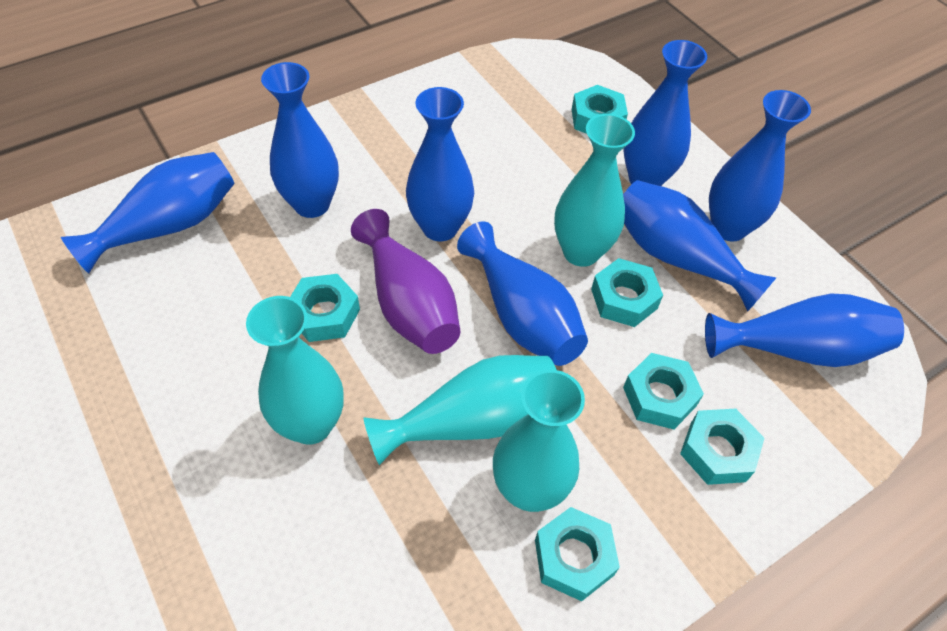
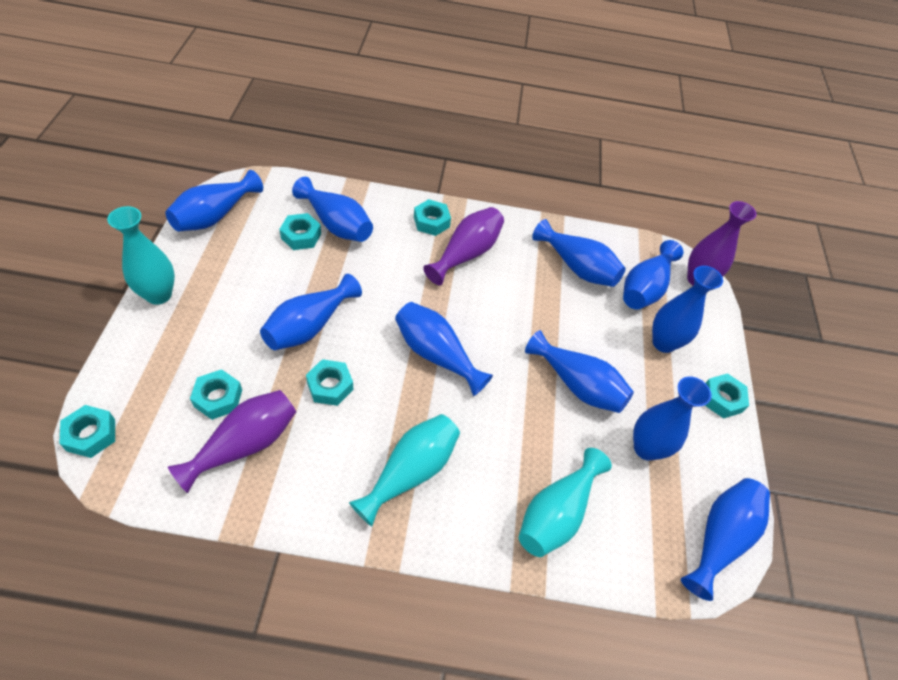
blue vase: 8 -> 10
purple vase: 1 -> 3
turquoise vase: 4 -> 3

